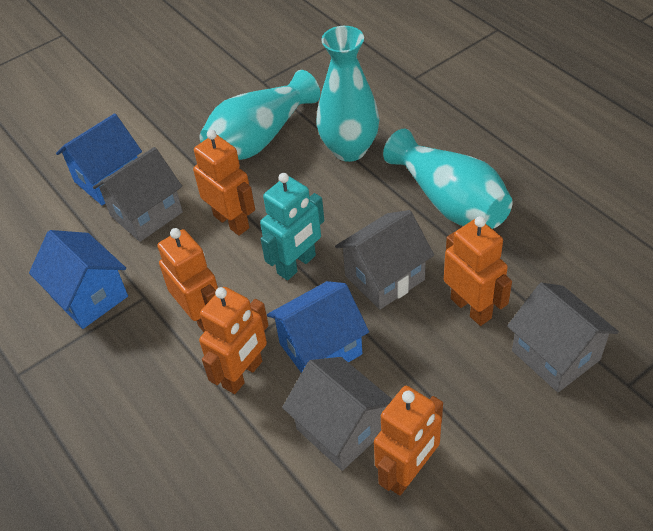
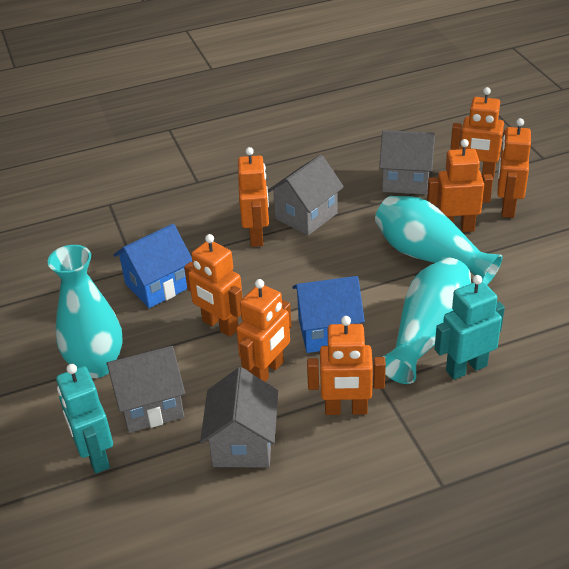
blue house: 3 -> 2
orange robot: 5 -> 7
turquoise robot: 1 -> 2

